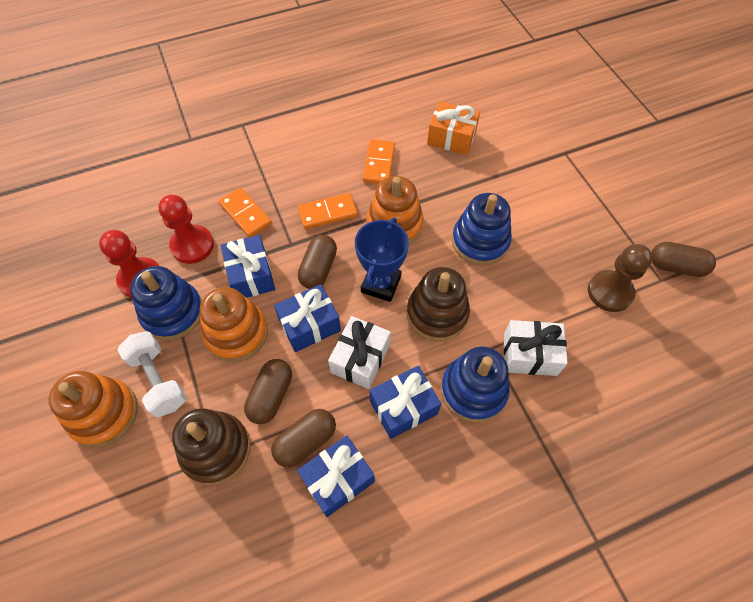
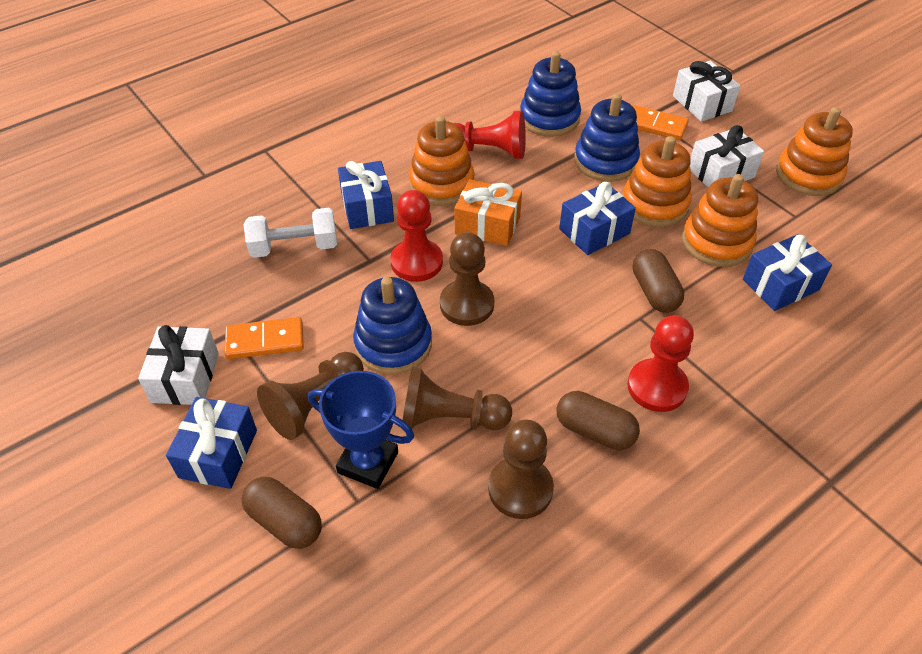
brown capsule: 4 -> 3
brown pawn: 1 -> 4
brown stacking toy: 2 -> 0
orange domino: 3 -> 2
orange stacking toy: 3 -> 4
red pawn: 2 -> 3
white gift: 2 -> 3

